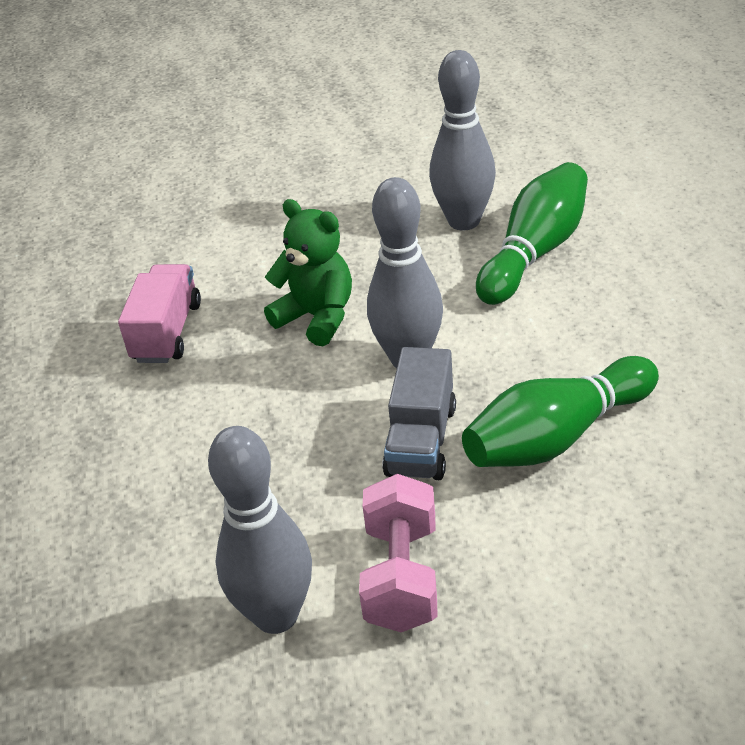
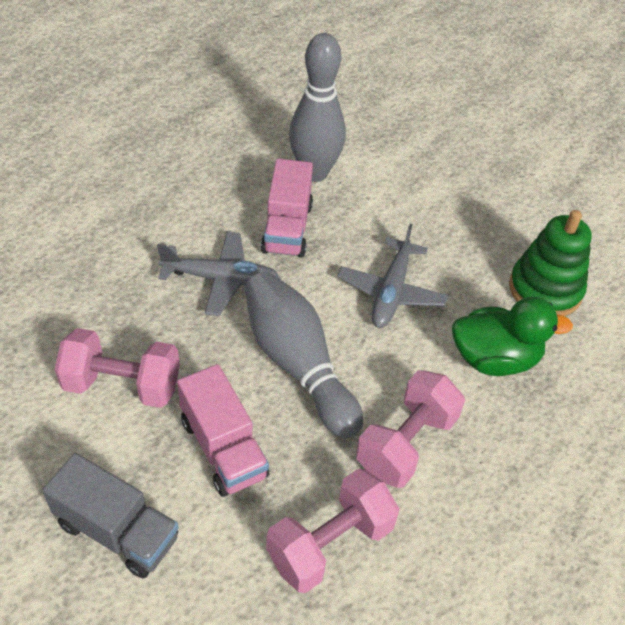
green bowling pin: 2 -> 0
green duck: 0 -> 1
green stacking toy: 0 -> 1
green teddy bear: 1 -> 0
grey bowling pin: 3 -> 2
grey plane: 0 -> 2
pink dumbbell: 1 -> 3
pink truck: 1 -> 2

